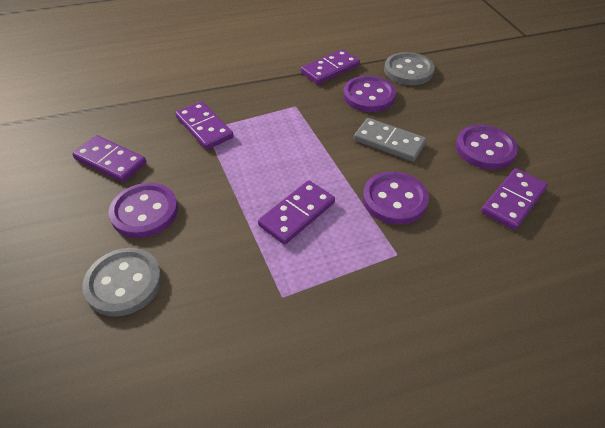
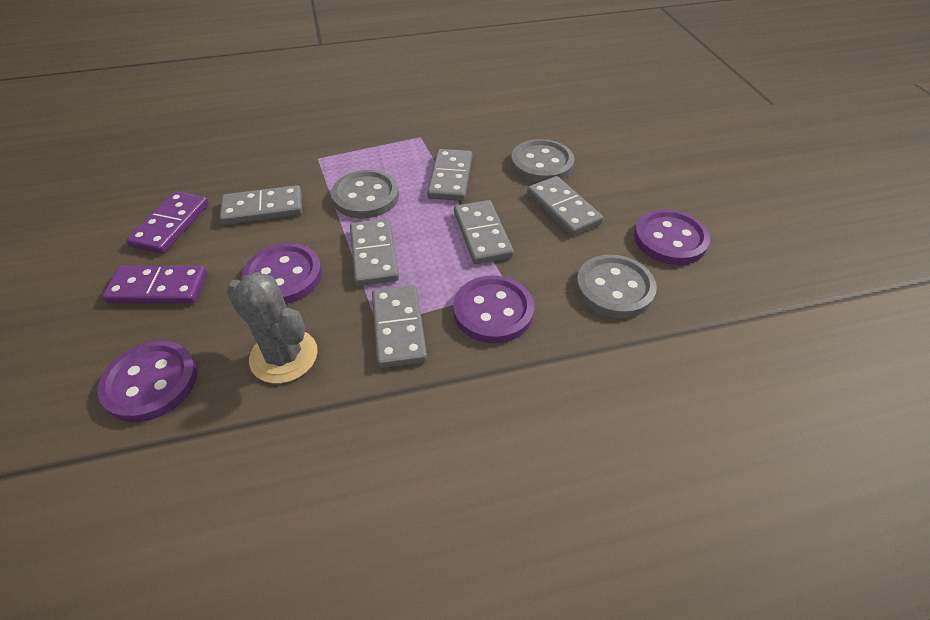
grey button: 2 -> 3
grey cactus: 0 -> 1
grey domino: 1 -> 6
purple domino: 5 -> 2

